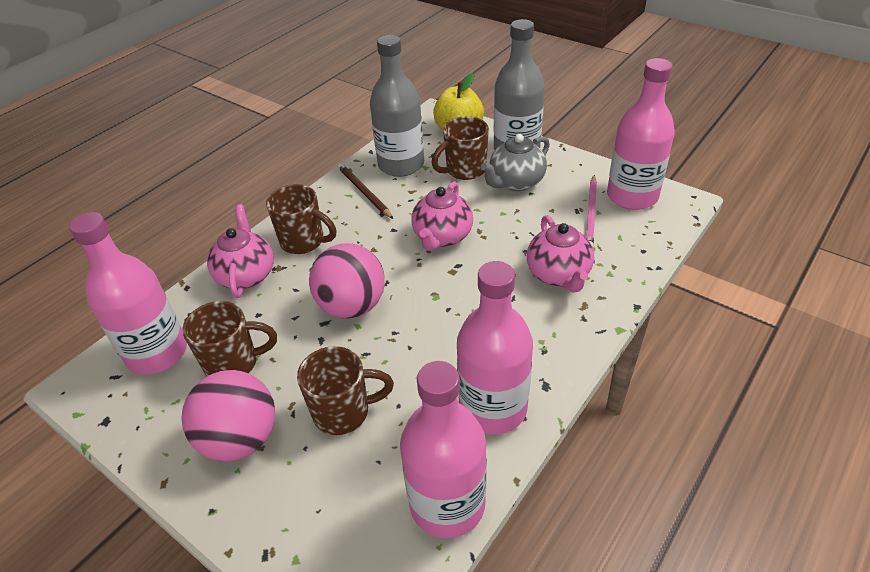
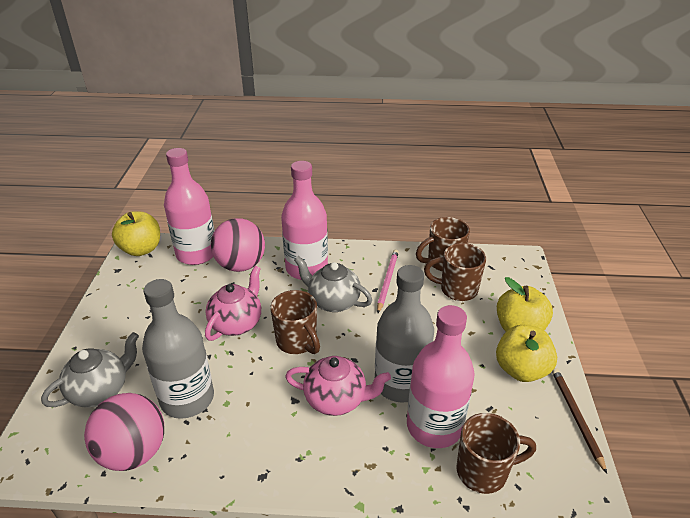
grey teapot: 1 -> 2
pink bottle: 4 -> 3
pink teapot: 3 -> 2
yellow apple: 1 -> 3

